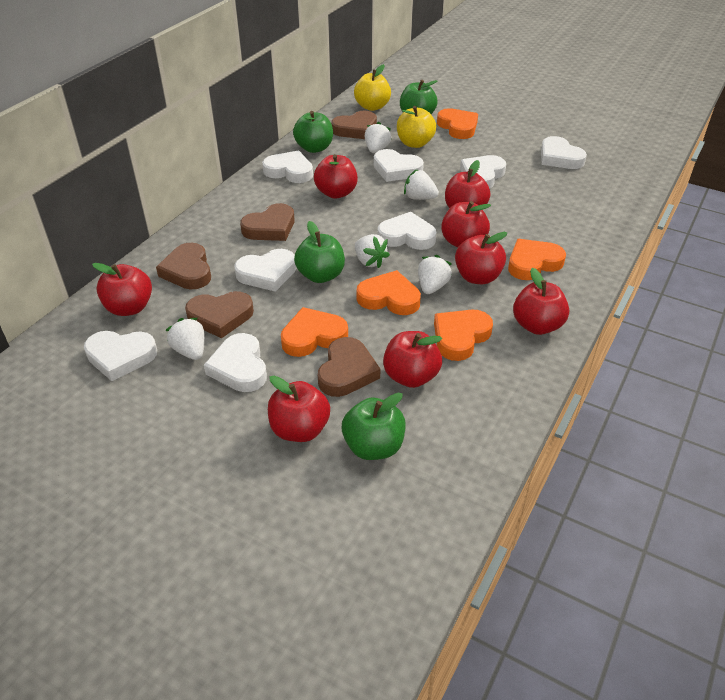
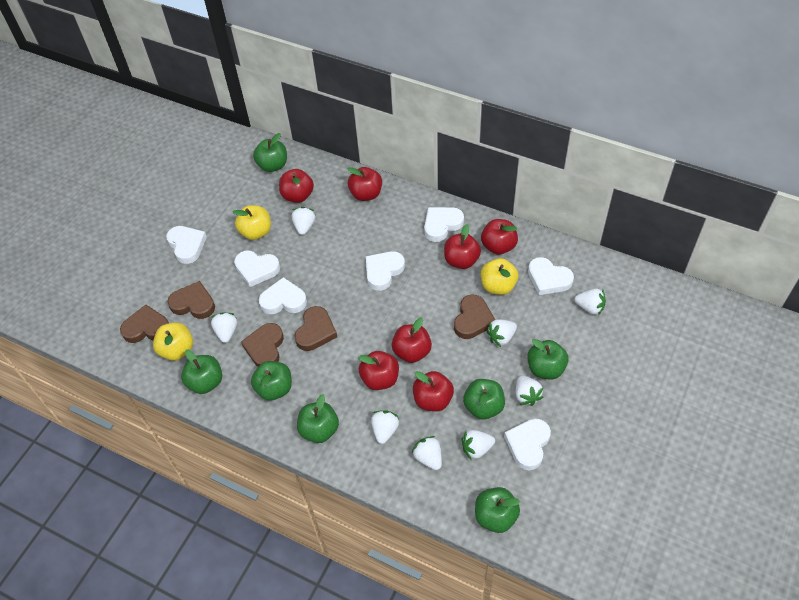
green apple: 4 -> 7
orange heart: 5 -> 0
red apple: 8 -> 7
white heart: 8 -> 7
white strawberry: 5 -> 8
yellow apple: 2 -> 3

